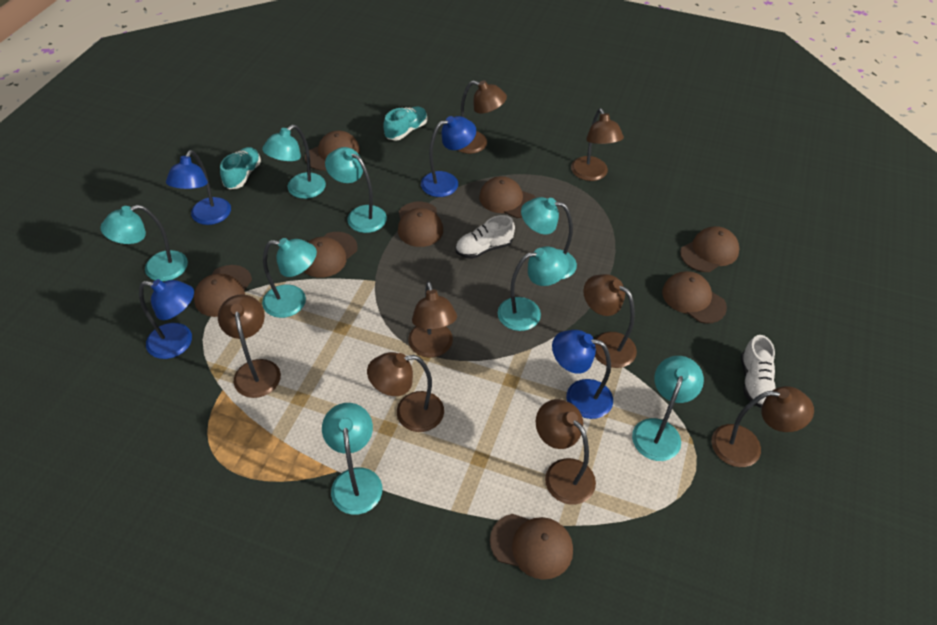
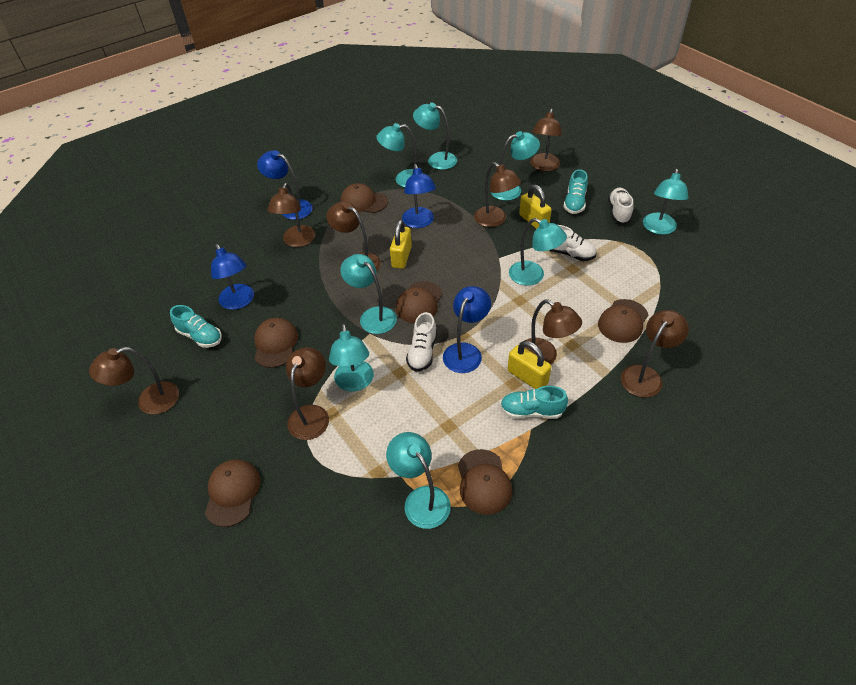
brown cap: 8 -> 6
turquoise shoe: 2 -> 3
white shoe: 2 -> 3
yellow padlock: 0 -> 3

